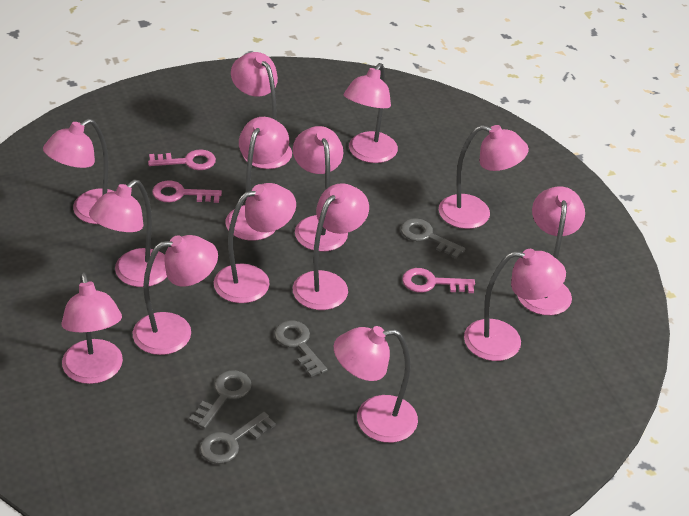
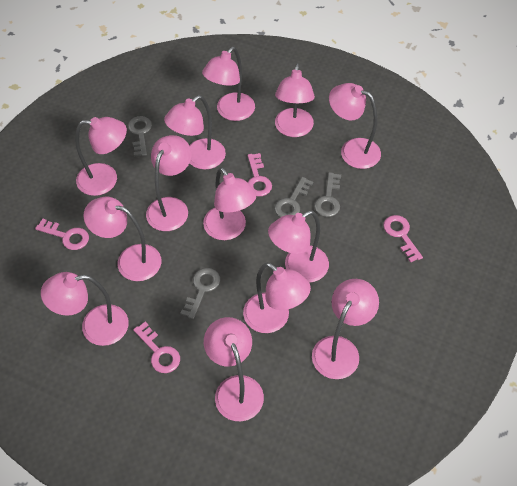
pink key: 3 -> 4
pink lamp: 14 -> 13

